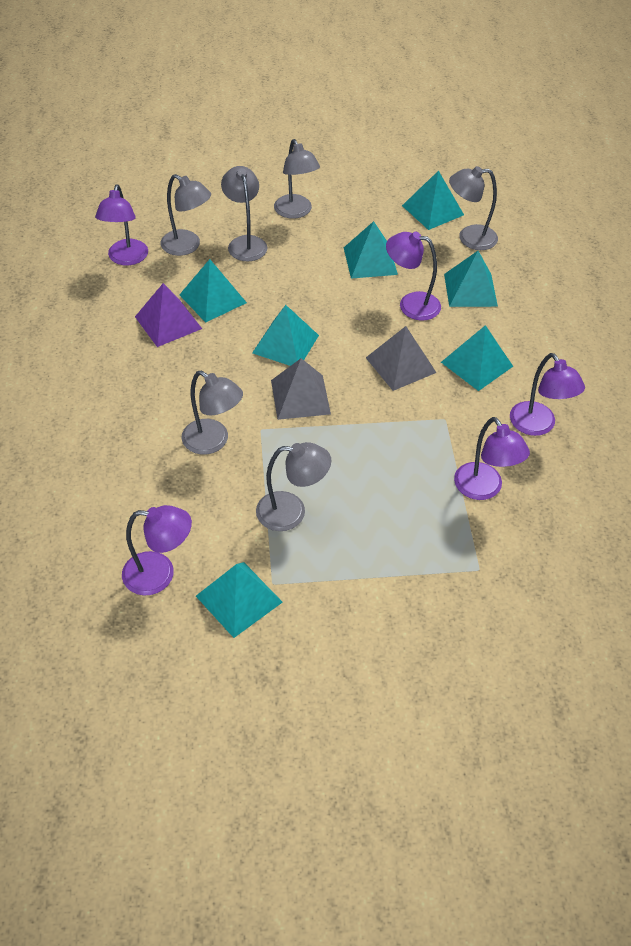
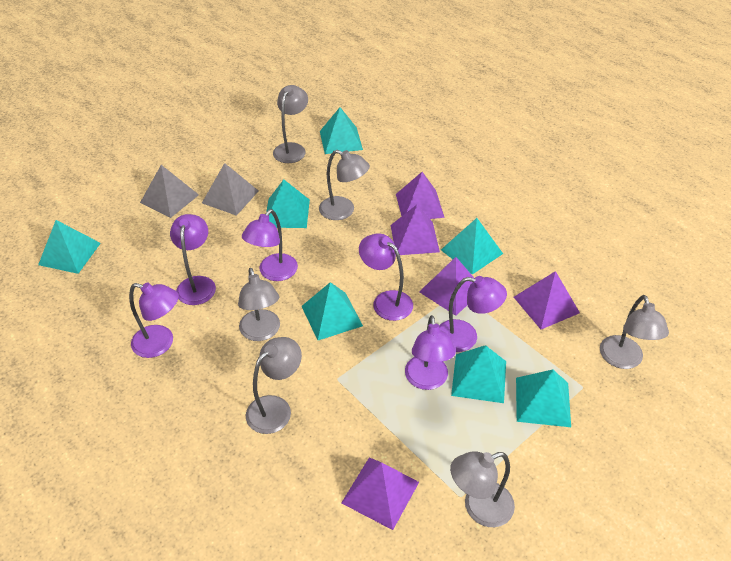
purple lamp: 5 -> 6
purple pyramid: 1 -> 5

